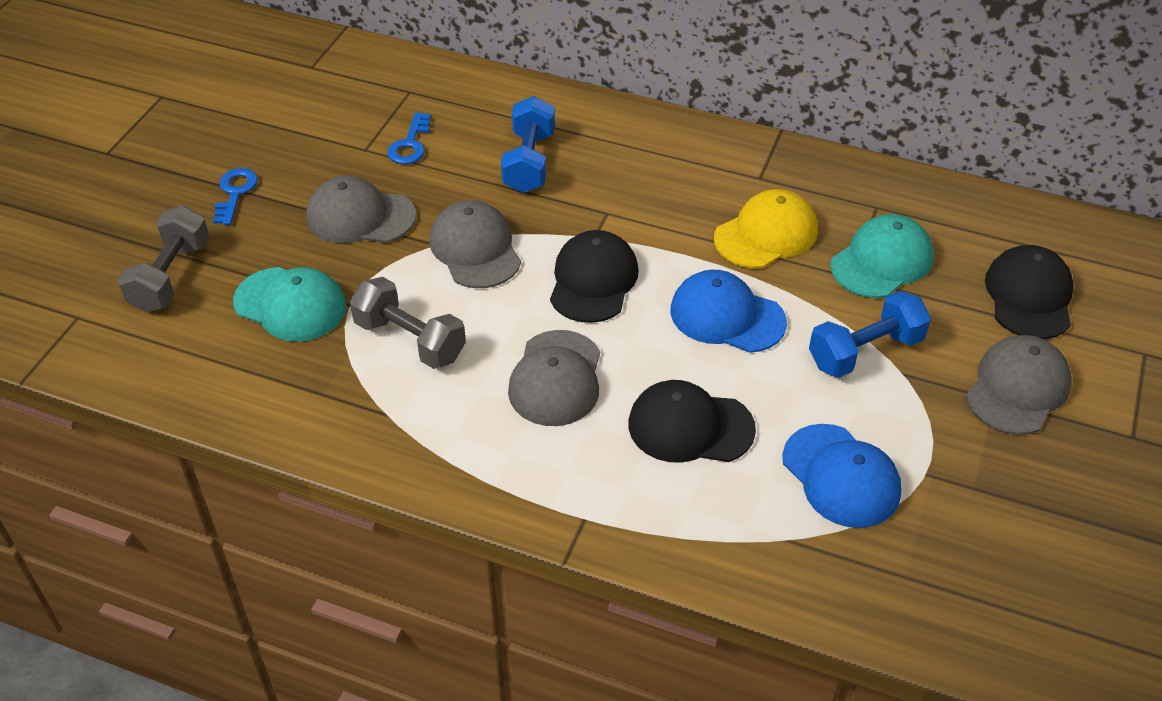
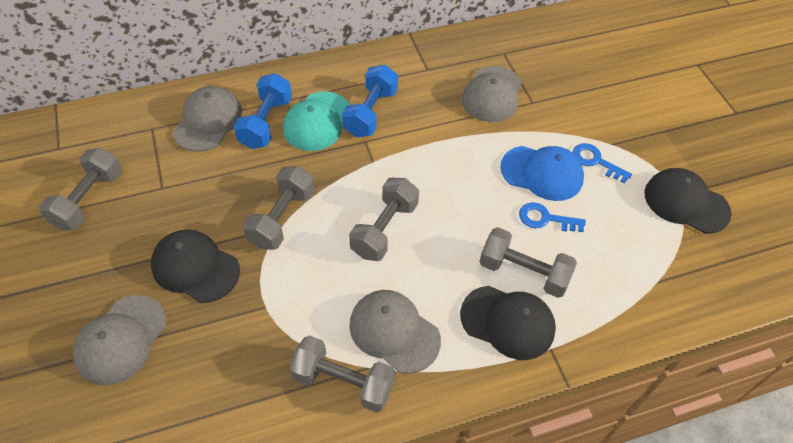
blue cap: 2 -> 1
grey dumbbell: 2 -> 5
turquoise cap: 2 -> 1
yellow cap: 1 -> 0

